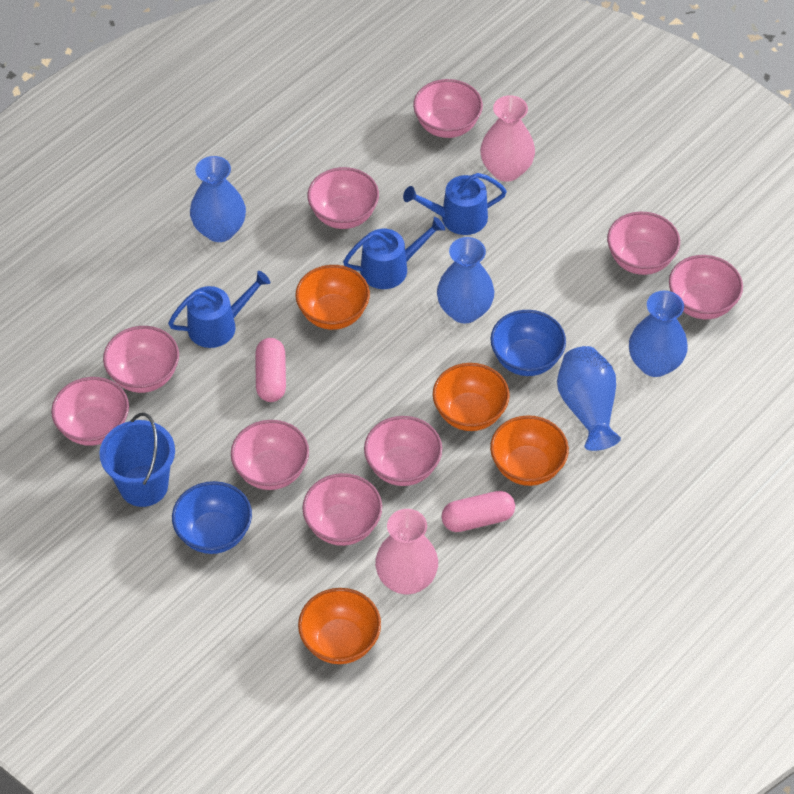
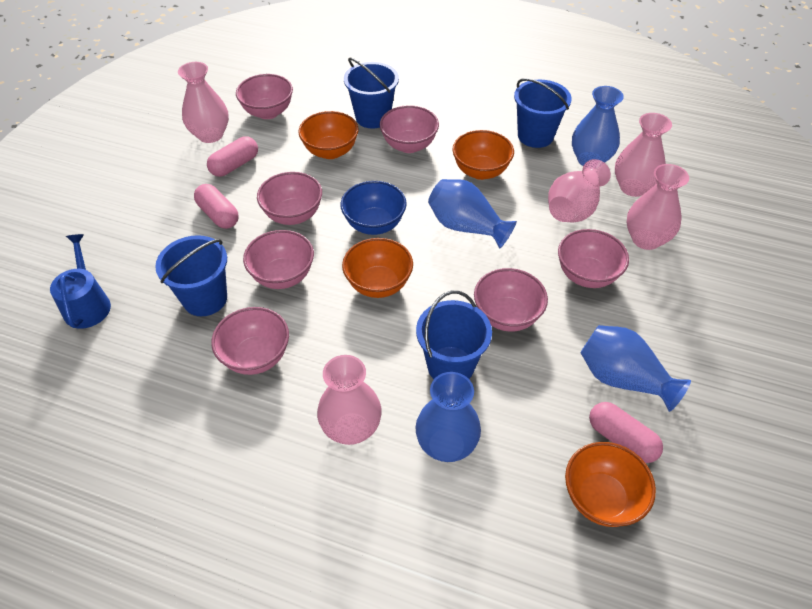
blue bowl: 2 -> 1
blue bucket: 1 -> 4
blue watering can: 3 -> 1
pink bowl: 9 -> 7
pink capsule: 2 -> 3
pink vase: 2 -> 5

